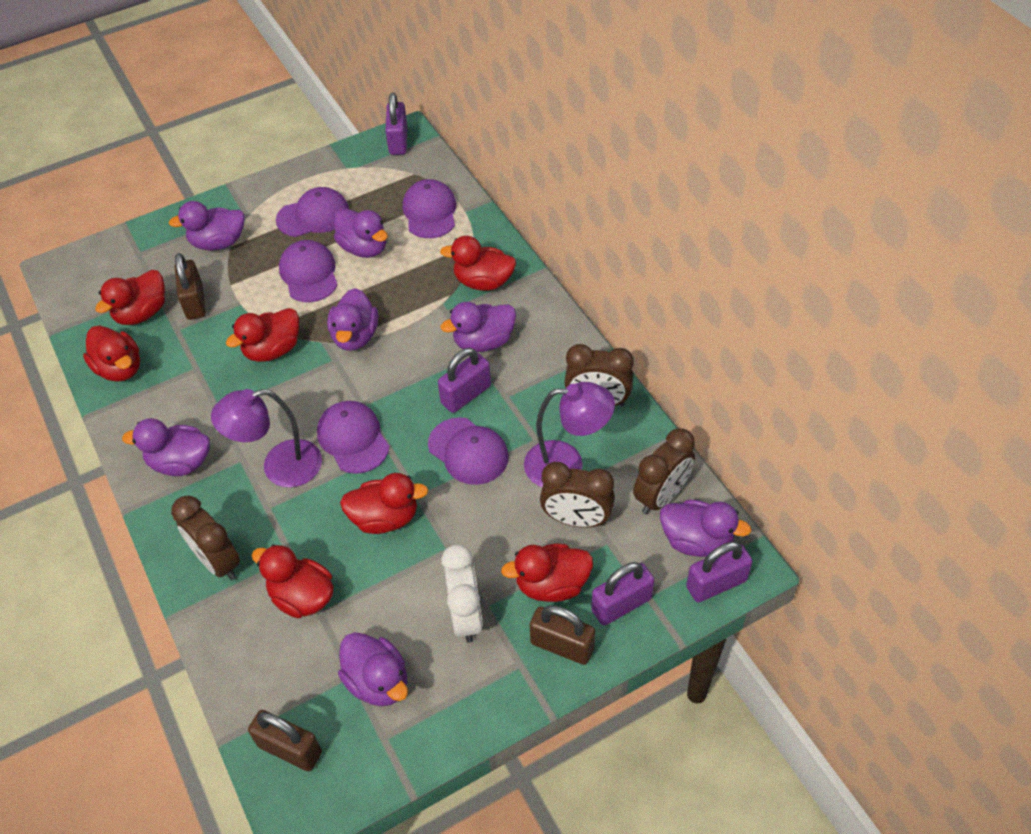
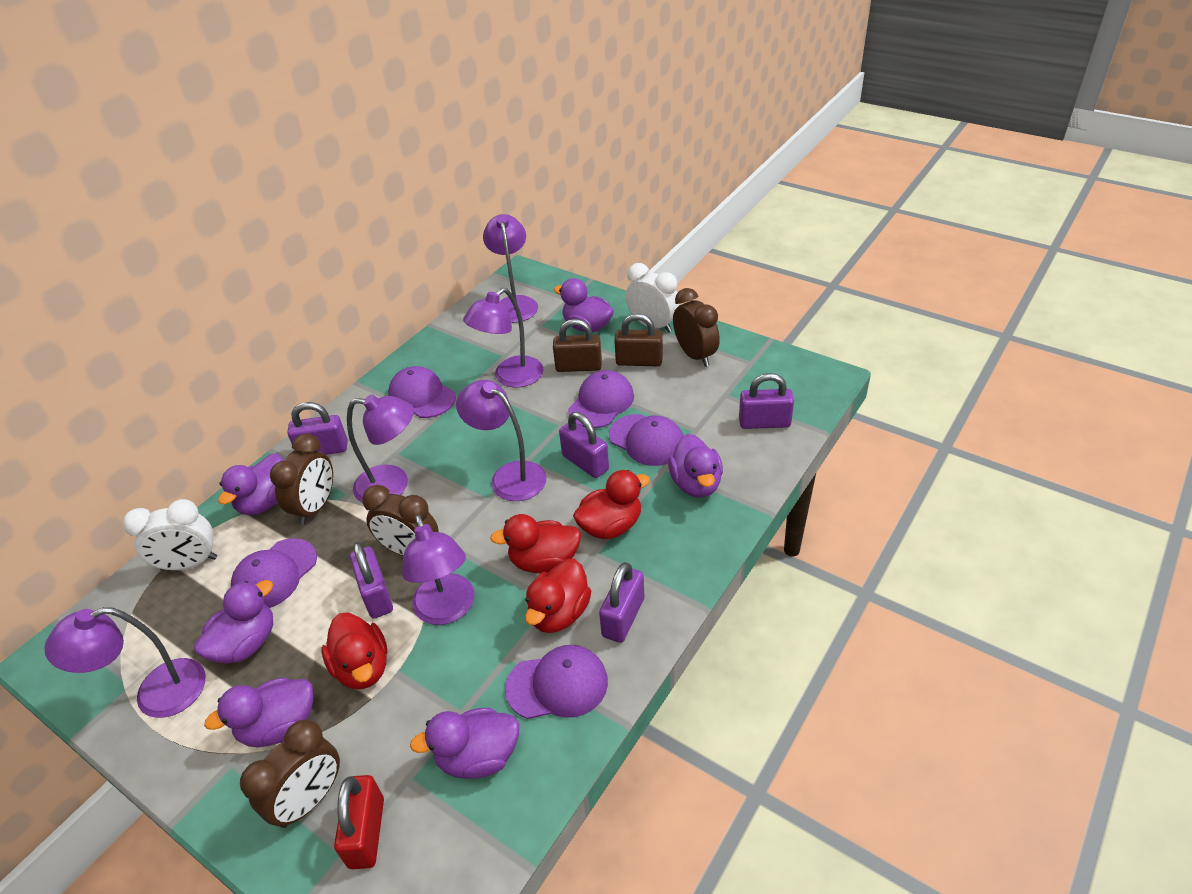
brown padlock: 3 -> 2
purple duck: 7 -> 6
purple lamp: 2 -> 6
purple padlock: 4 -> 5
red duck: 7 -> 4
red padlock: 0 -> 1
white clock: 1 -> 2

